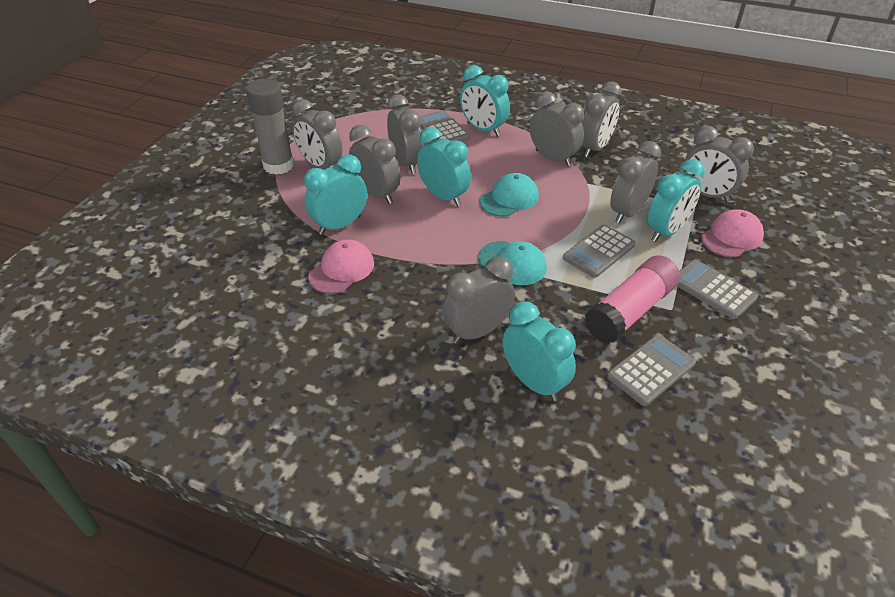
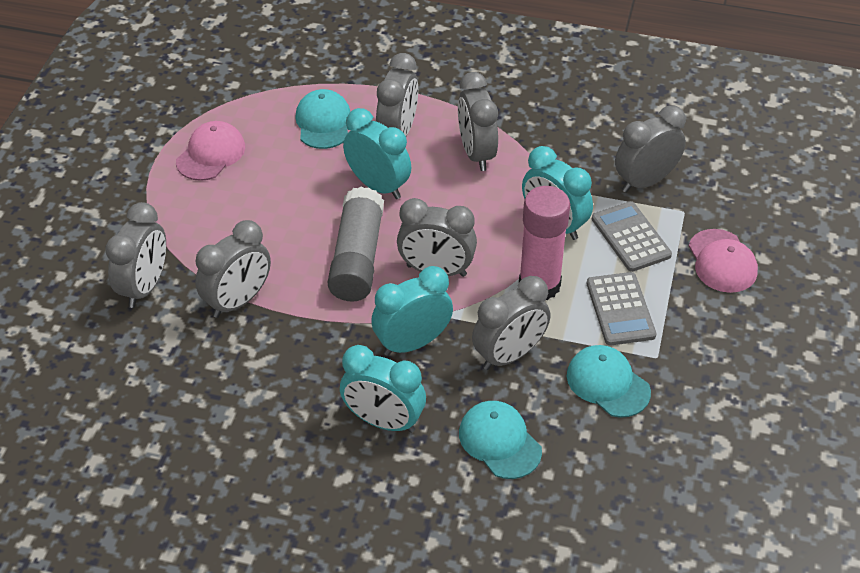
grey calculator: 4 -> 2
grey clock: 8 -> 7
turquoise cap: 2 -> 3
turquoise clock: 5 -> 4

